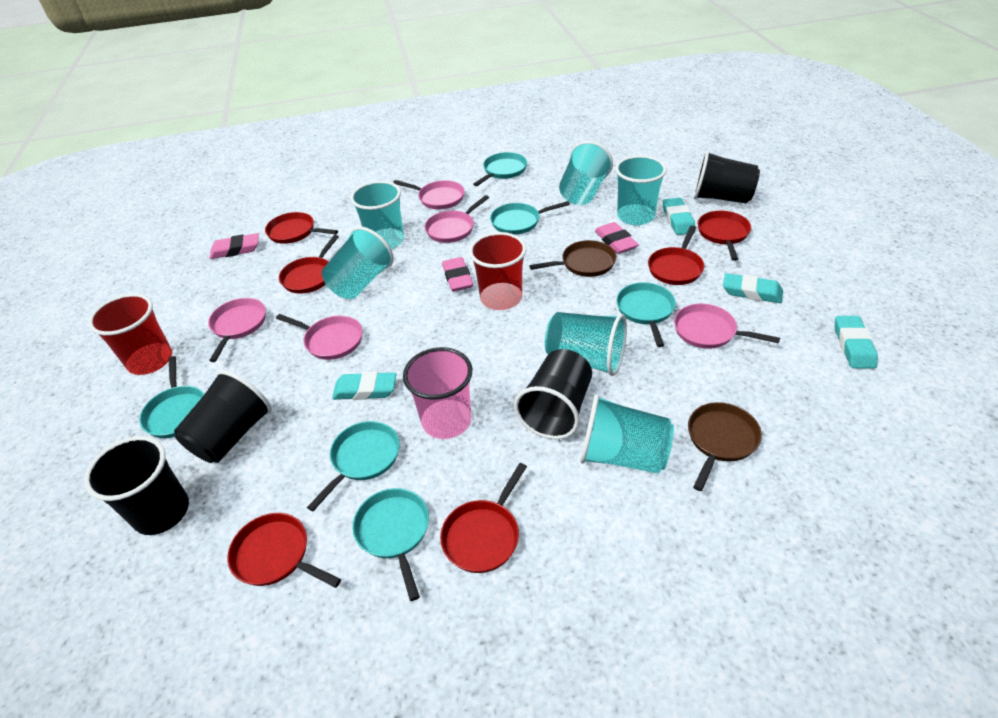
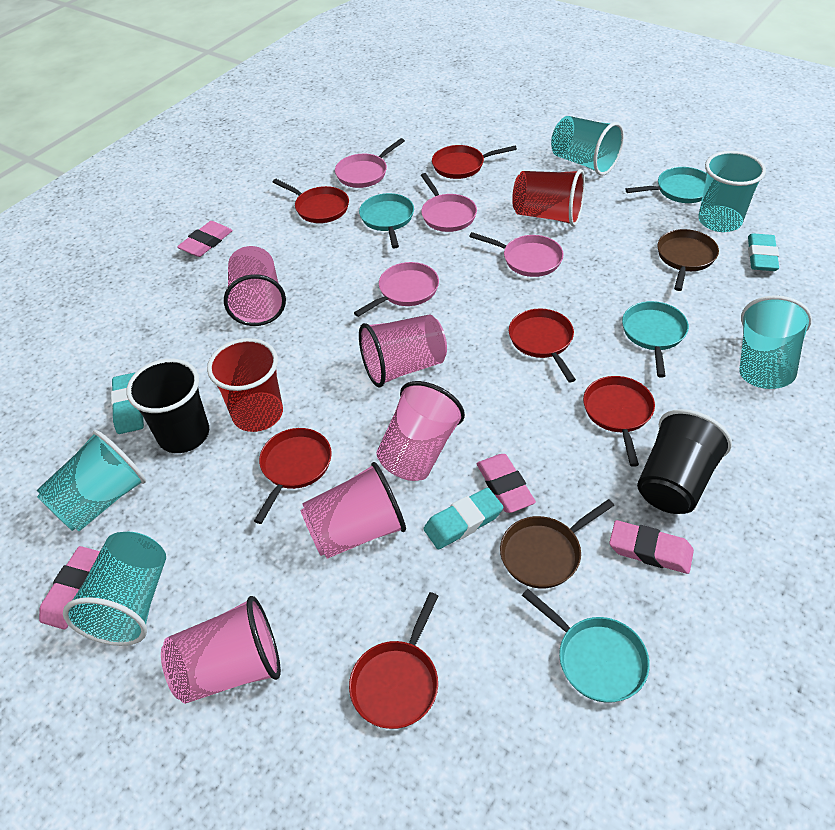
black cup: 4 -> 2
pink cup: 1 -> 5
pink eraser: 3 -> 4
pink pan: 5 -> 4
turquoise cup: 6 -> 5
turquoise eraser: 4 -> 3
turquoise pan: 6 -> 4

